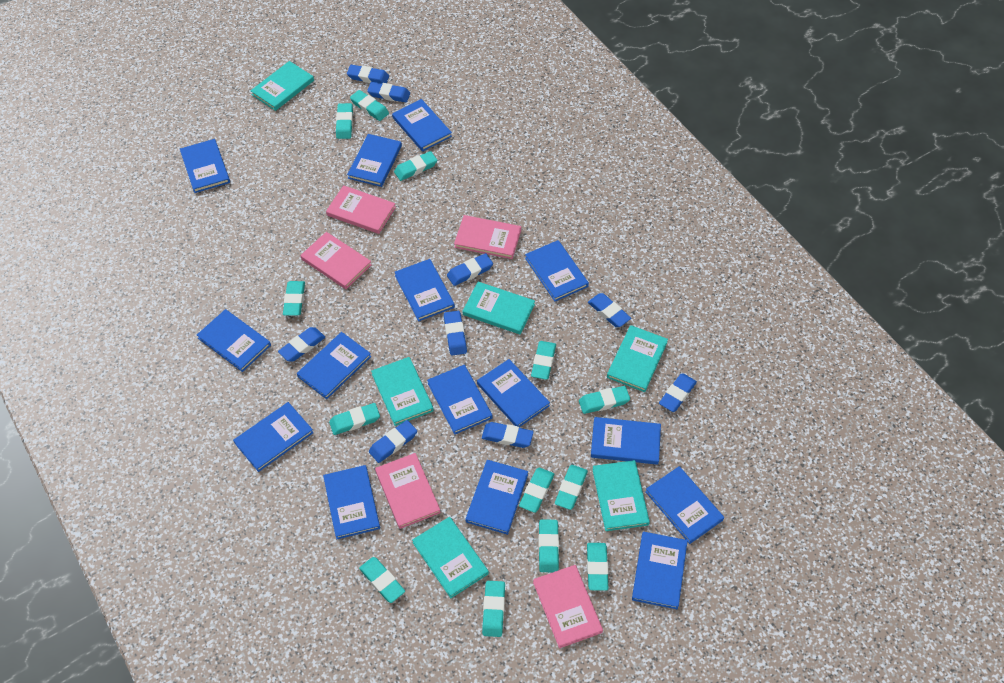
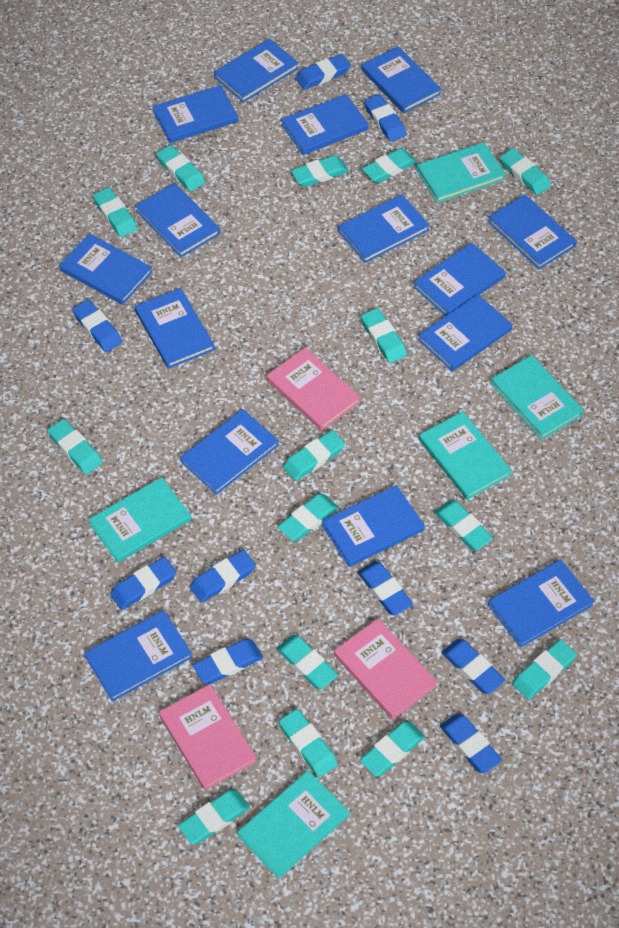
pink book: 5 -> 3
turquoise book: 6 -> 5
turquoise eraser: 13 -> 15

